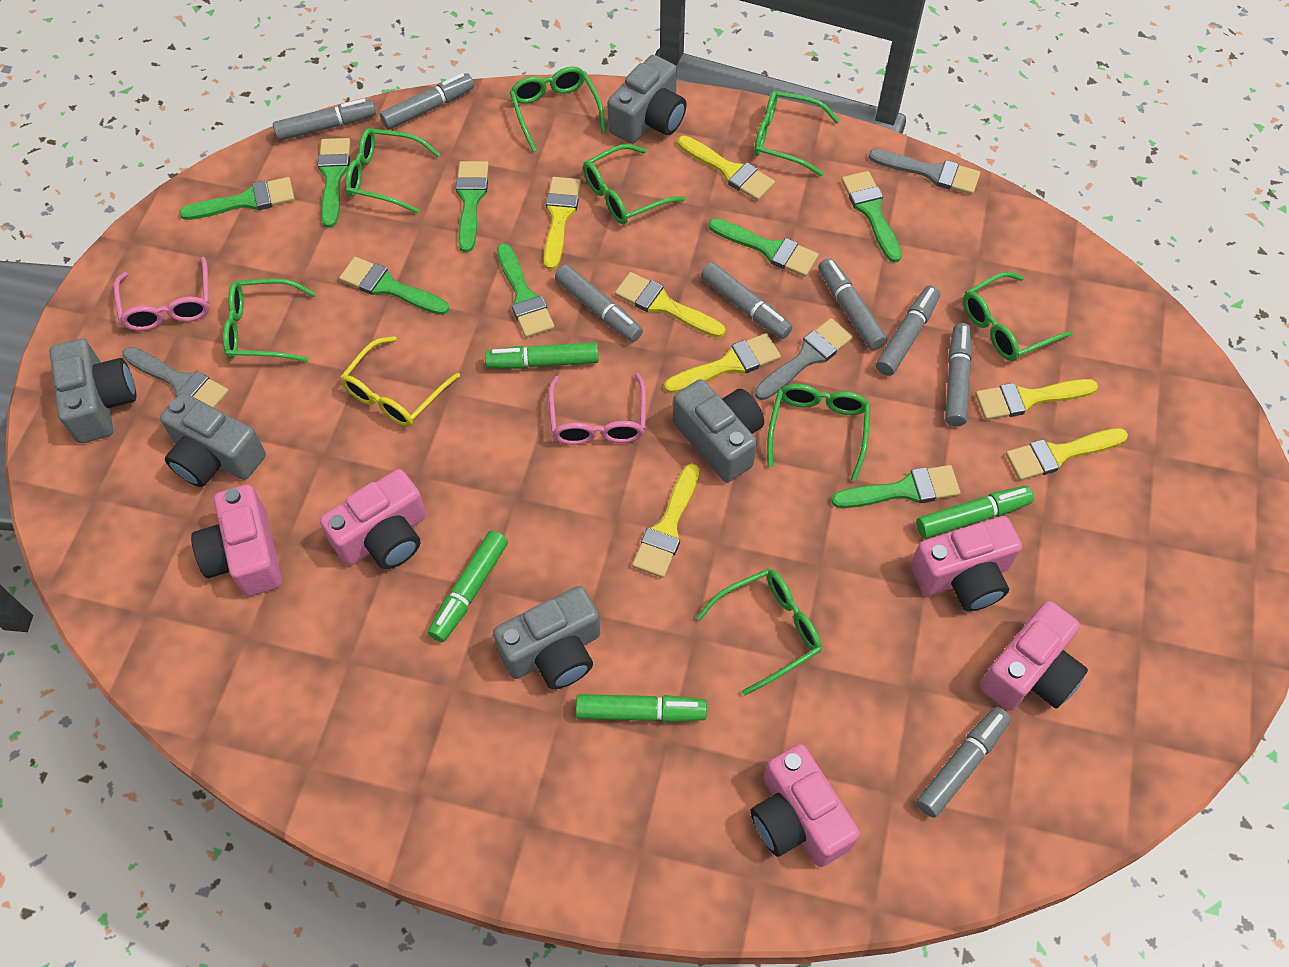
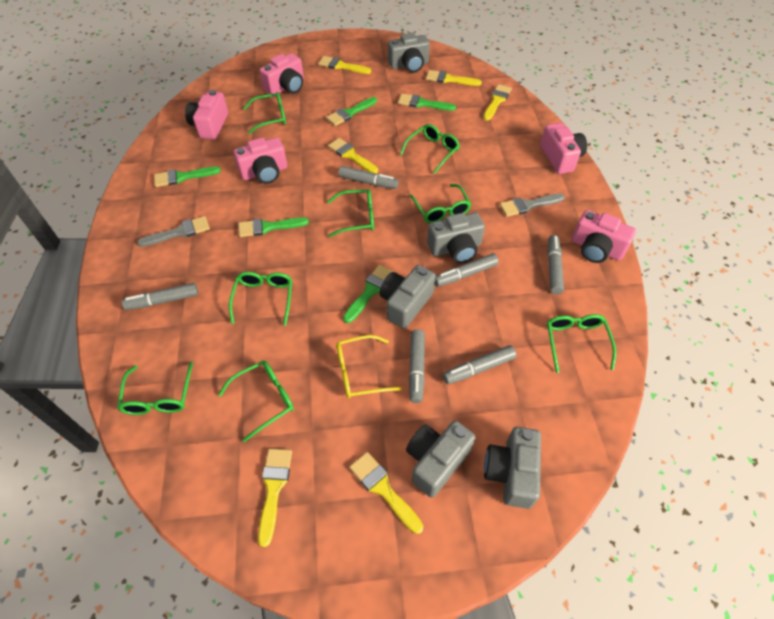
green brush: 8 -> 5
green marker: 4 -> 0
grey brush: 3 -> 2
grey marker: 8 -> 6
pink glasses: 2 -> 0
yellow brush: 7 -> 6

